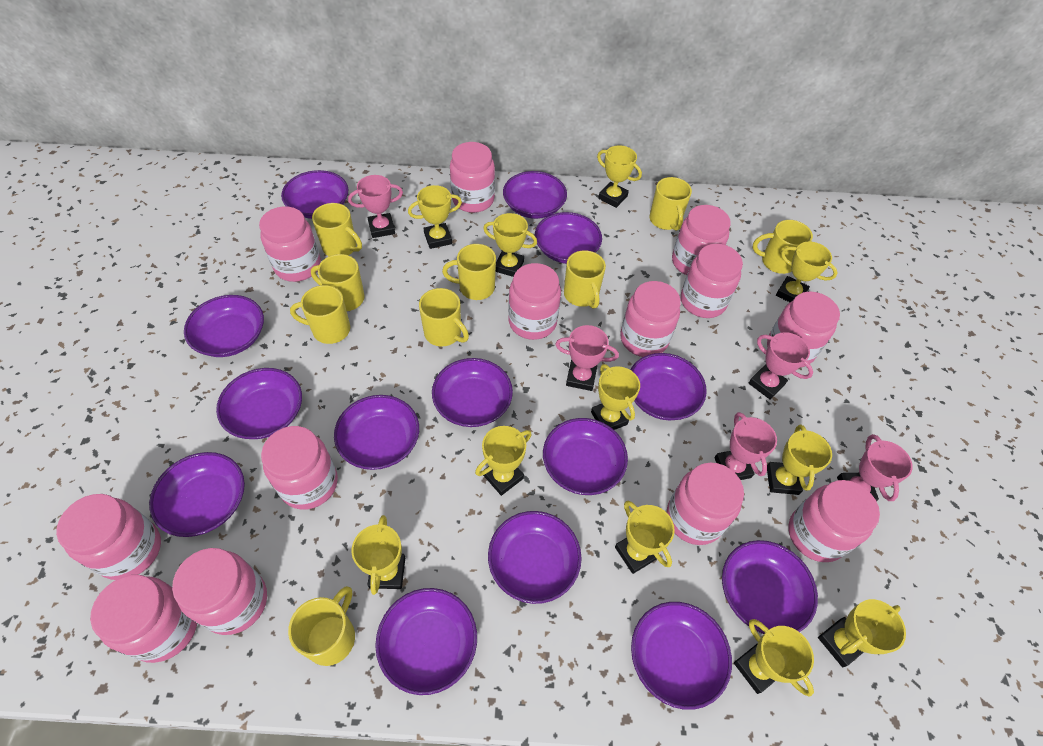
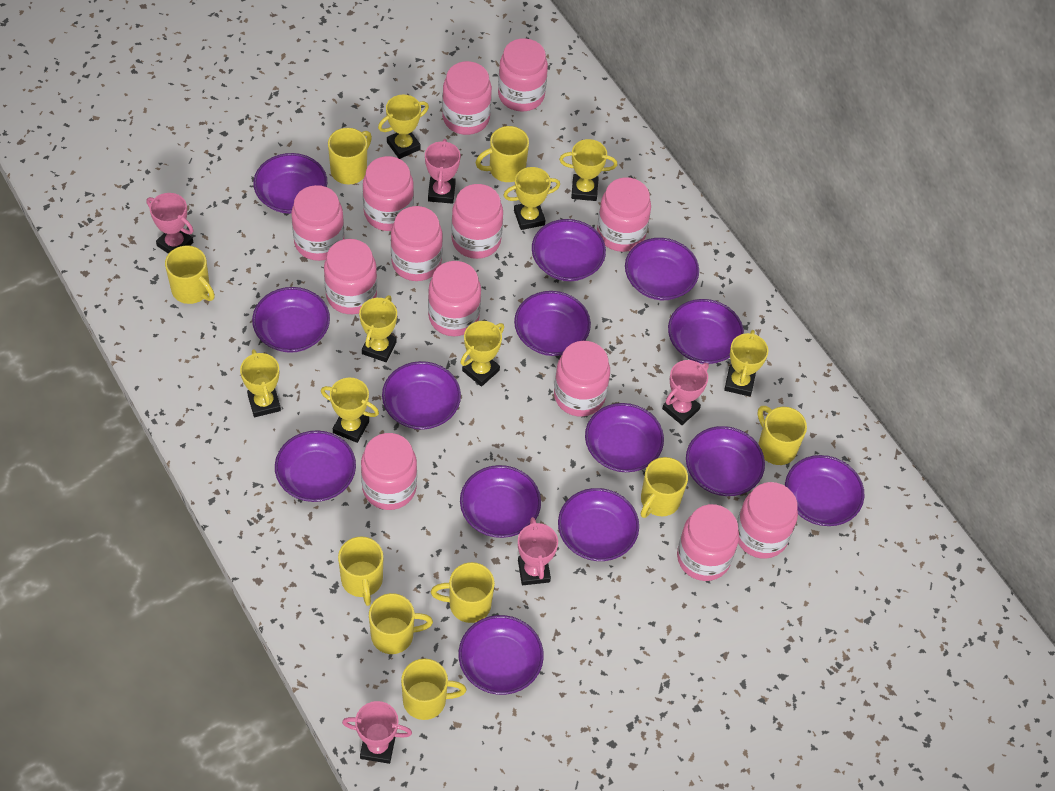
yellow trophy: 11 -> 8

